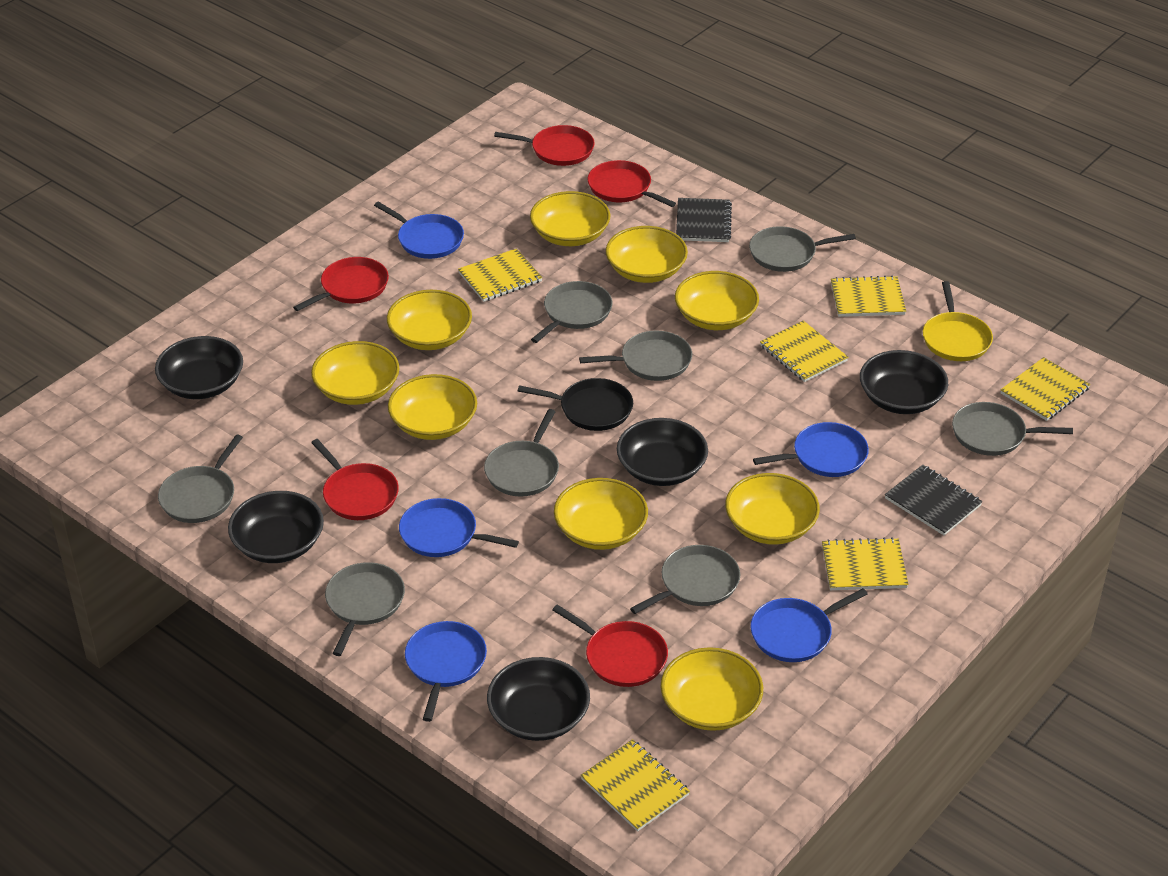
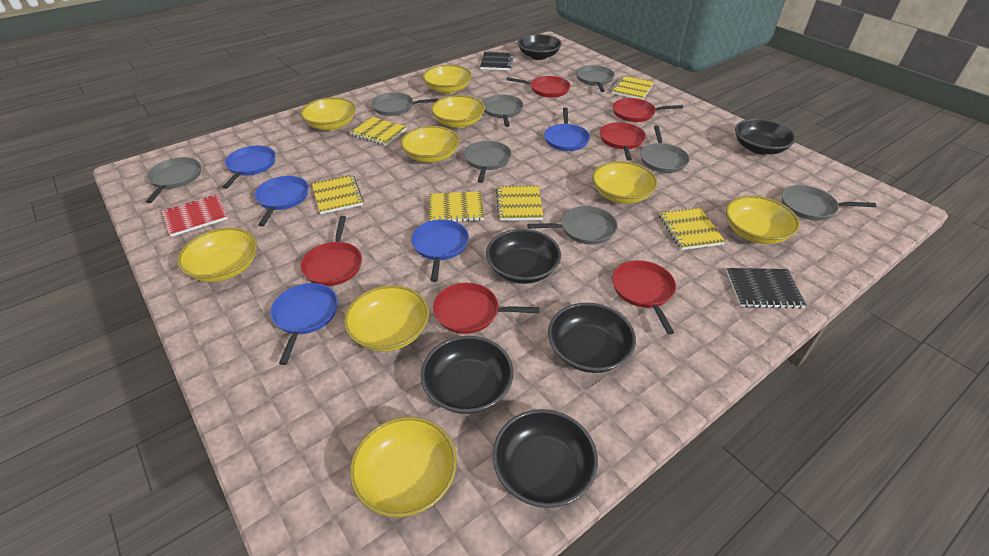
black bowl: 5 -> 6
black pan: 1 -> 0
red notebook: 0 -> 1
red pan: 5 -> 6
yellow pan: 1 -> 0

